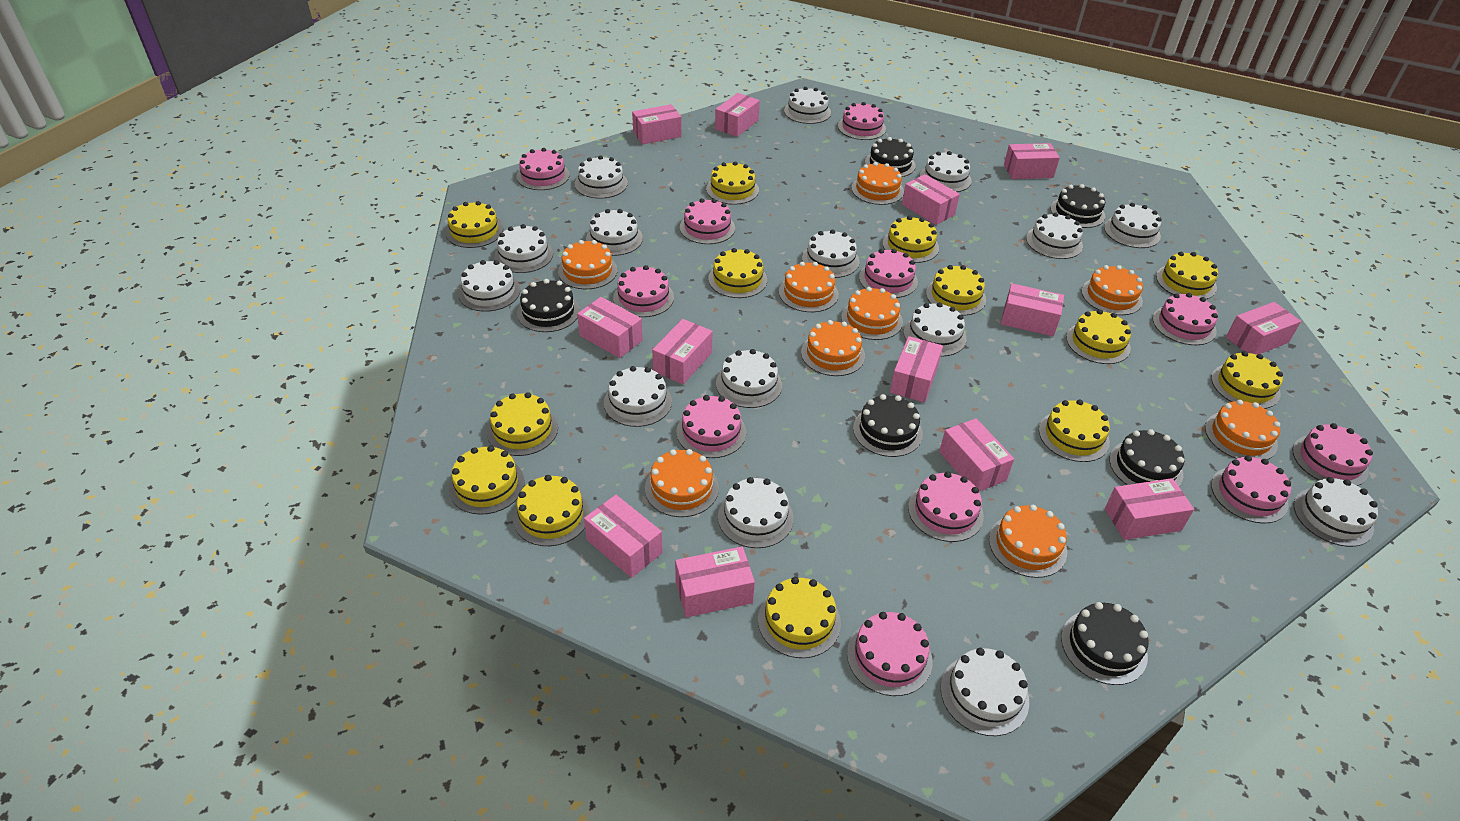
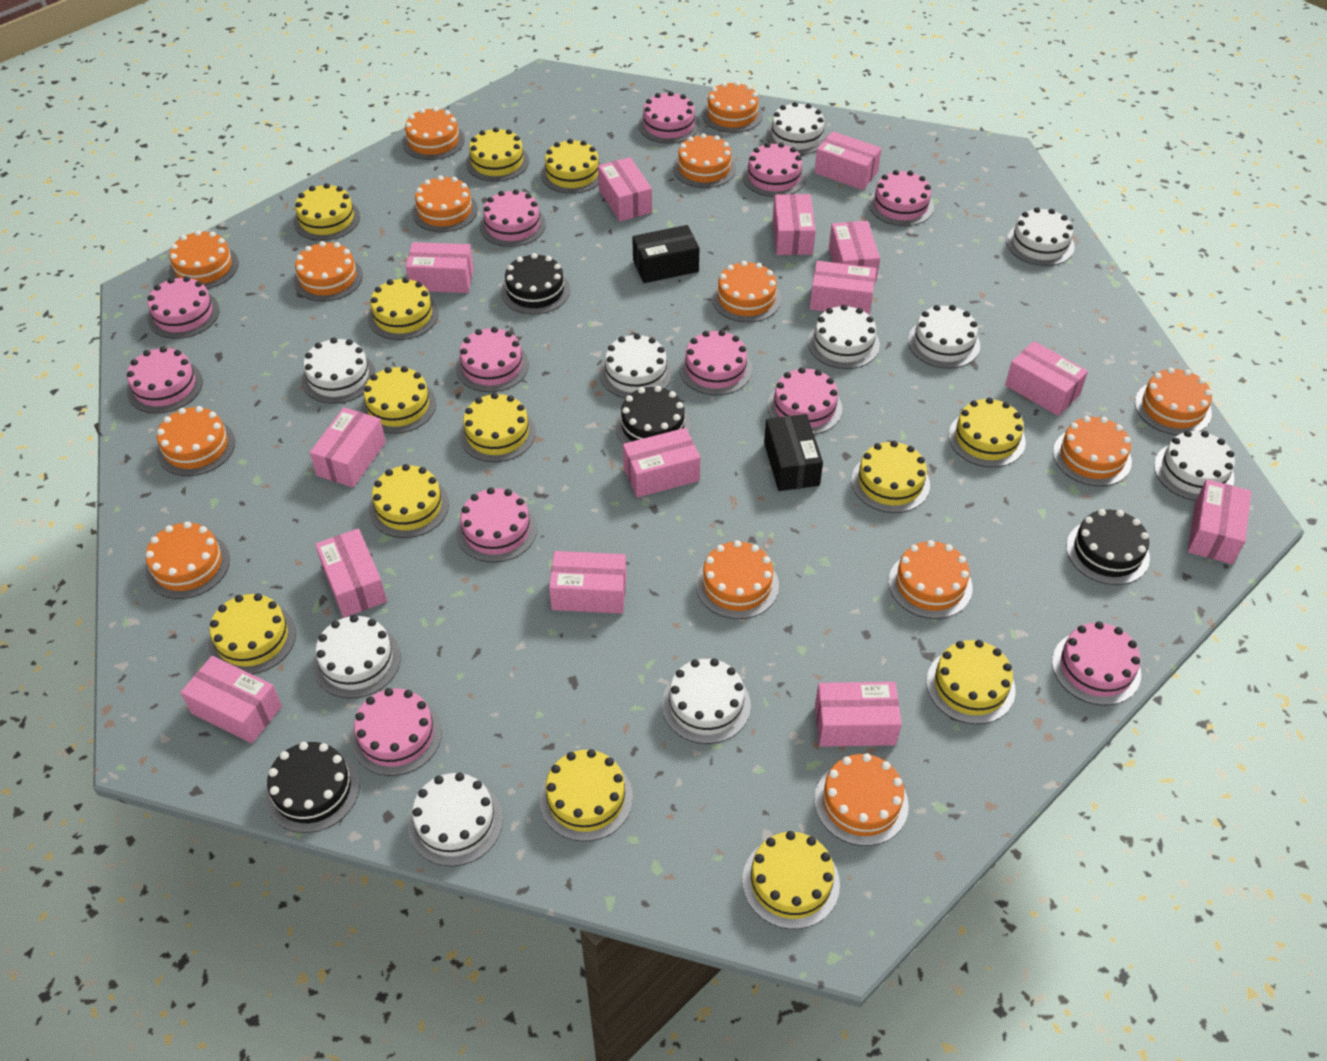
black box: 0 -> 2
black cake: 6 -> 4
orange cake: 9 -> 14
pink box: 13 -> 14
pink cake: 11 -> 12
white cake: 15 -> 10

